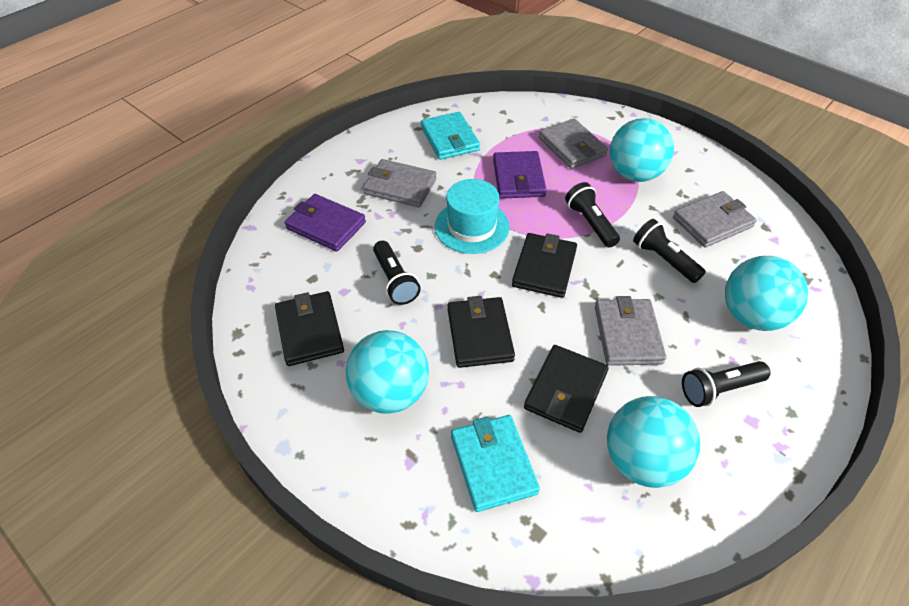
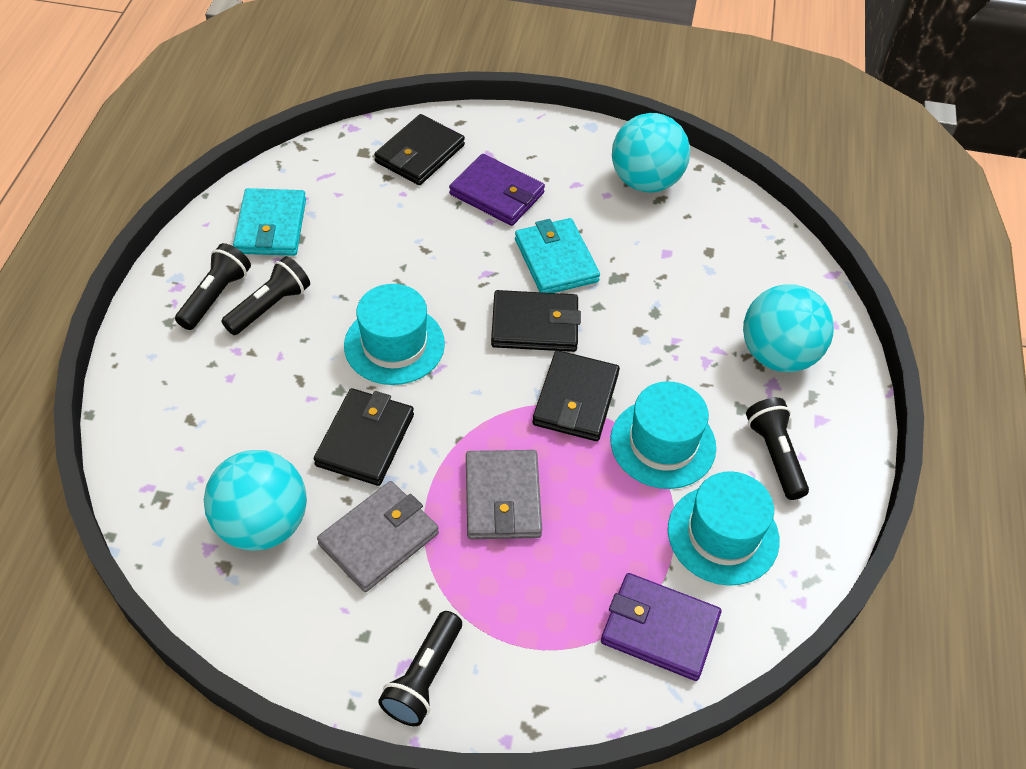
grey wallet: 4 -> 2
turquoise ball: 4 -> 3
turquoise hat: 1 -> 3

